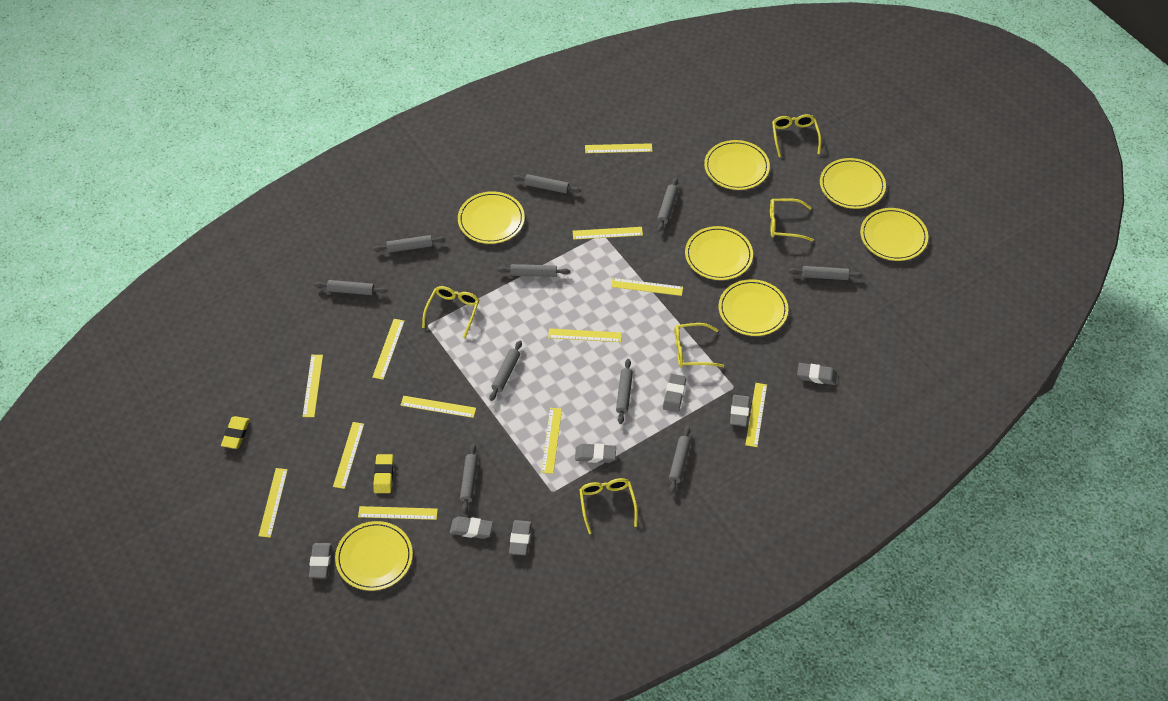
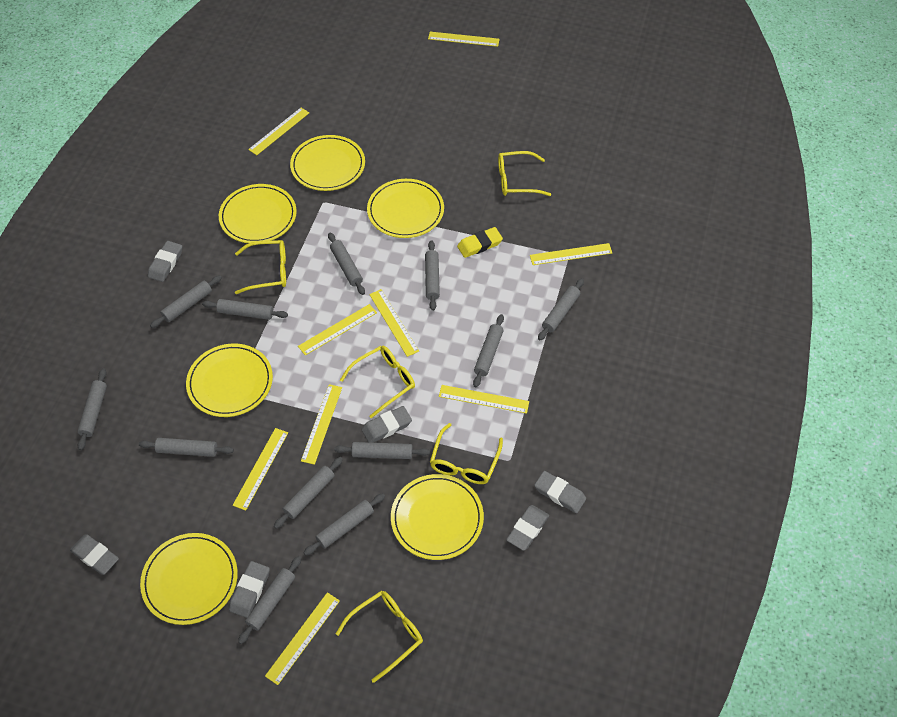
grey eraser: 7 -> 6
grey rolling pin: 10 -> 12
yellow eraser: 2 -> 1
yellow plate: 7 -> 6
yellow ruler: 12 -> 9

